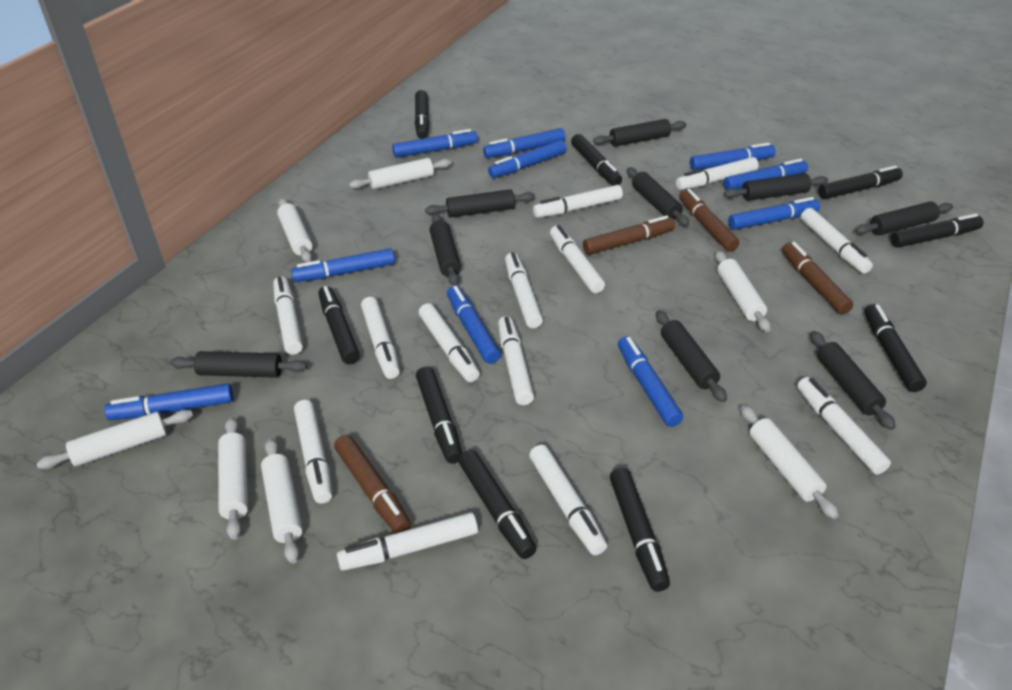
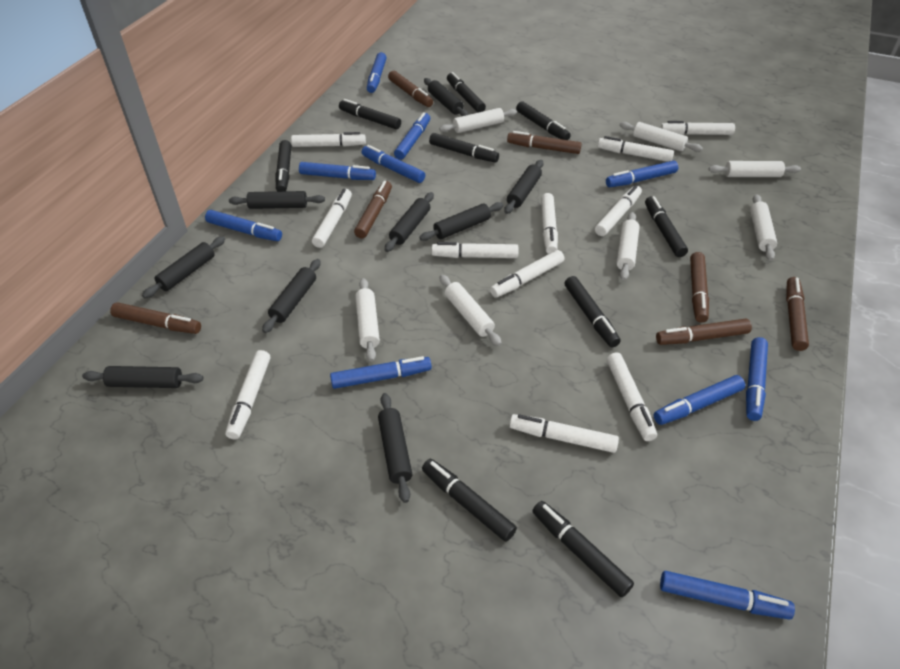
brown marker: 4 -> 7
white marker: 13 -> 11

